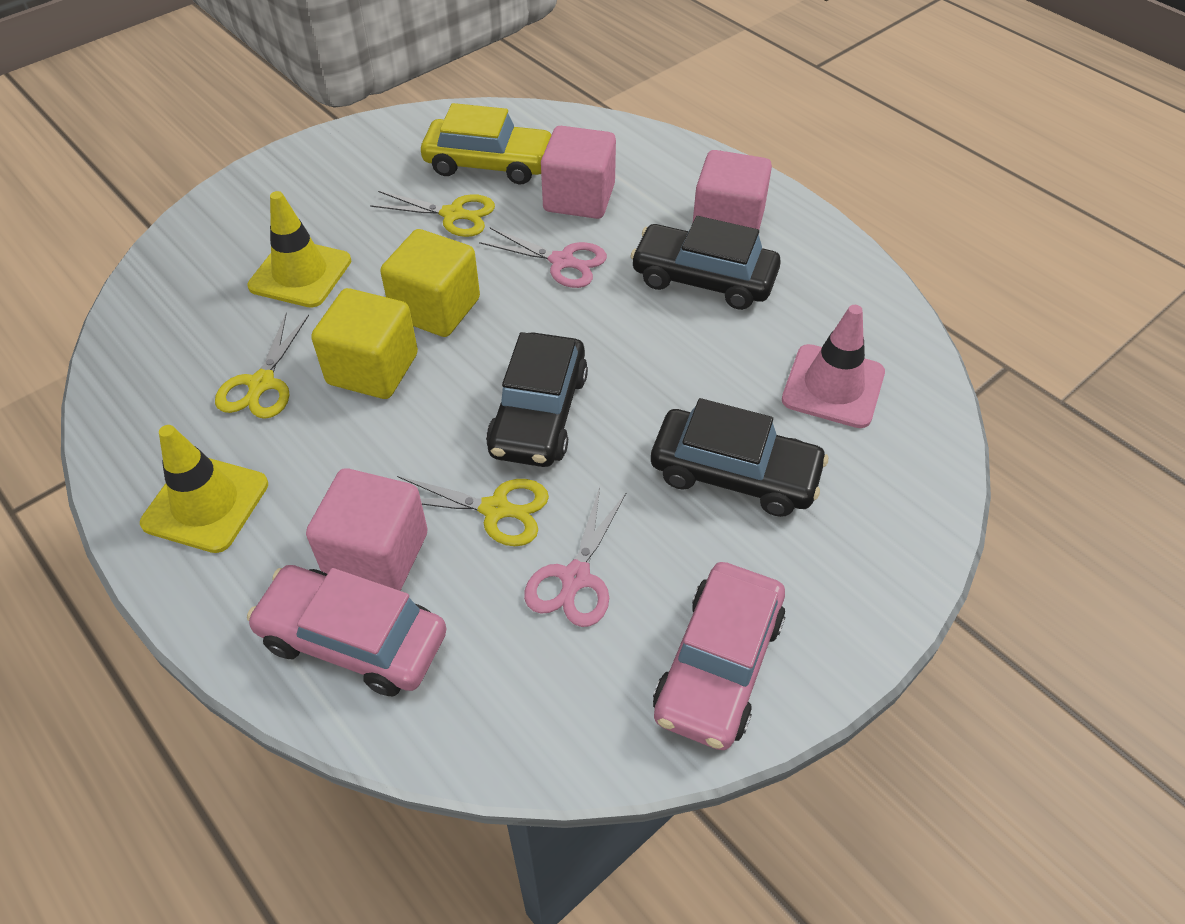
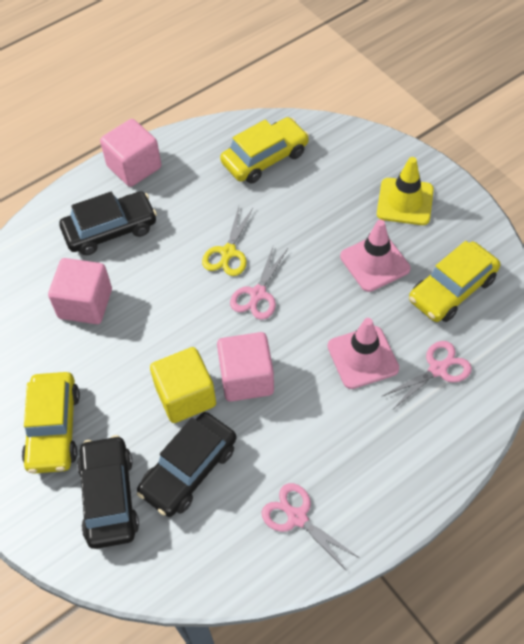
pink car: 2 -> 0
pink scissors: 2 -> 3
pink traffic cone: 1 -> 2
yellow car: 1 -> 3
yellow cube: 2 -> 1
yellow scissors: 3 -> 1
yellow traffic cone: 2 -> 1

